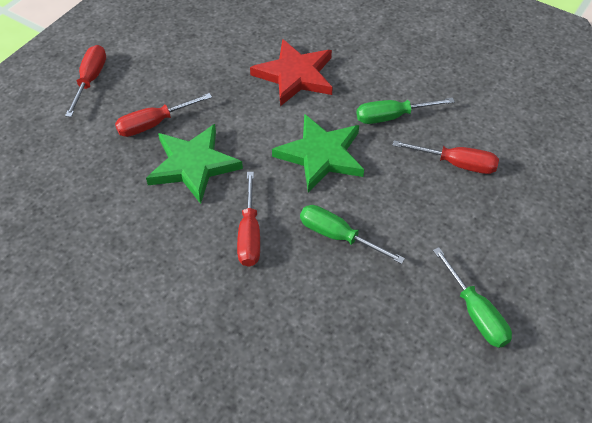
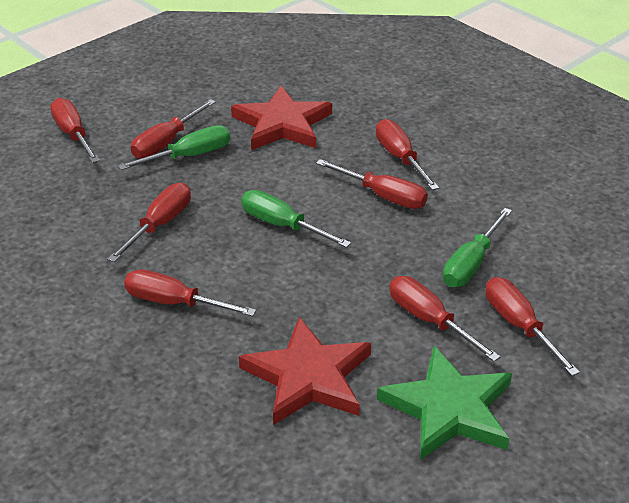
green star: 2 -> 1
red screwdriver: 4 -> 8
red star: 1 -> 2

